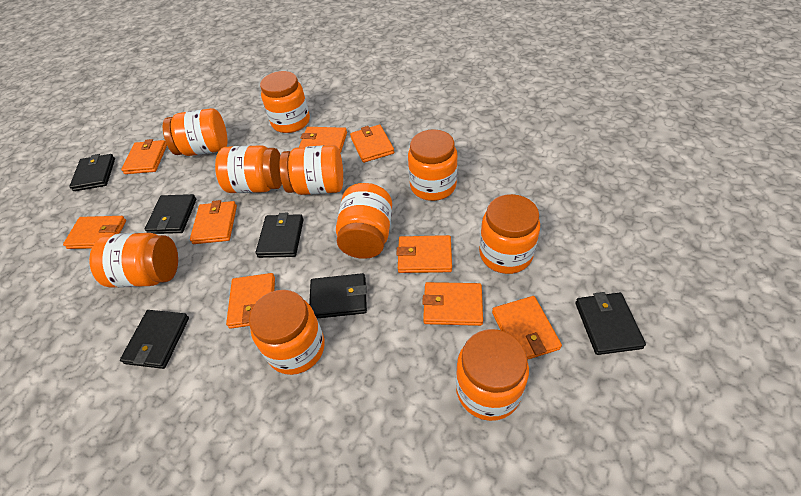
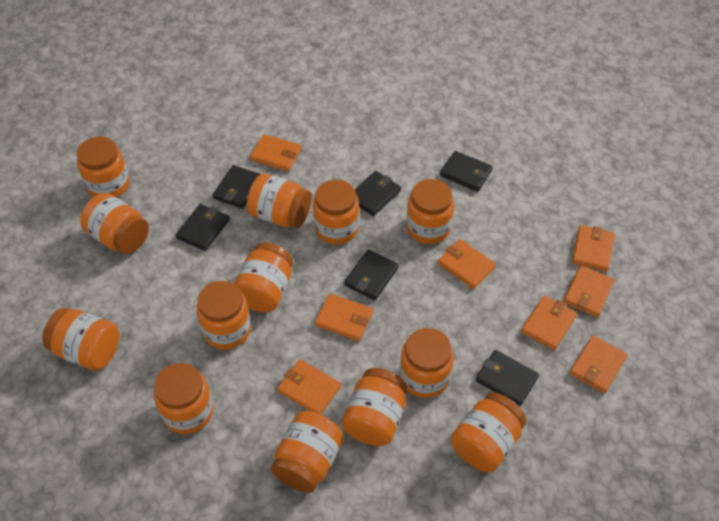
orange jar: 10 -> 13
orange wallet: 9 -> 8

